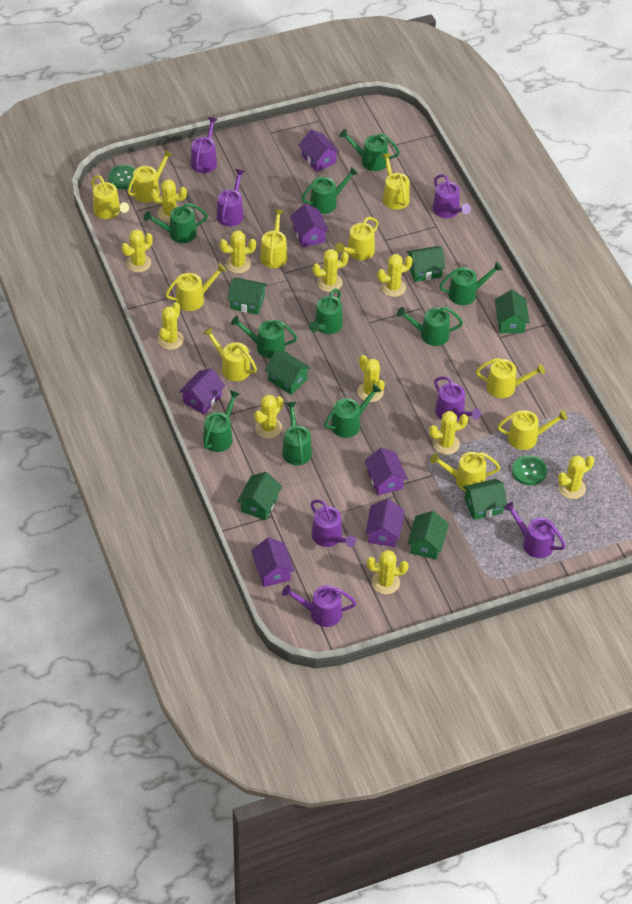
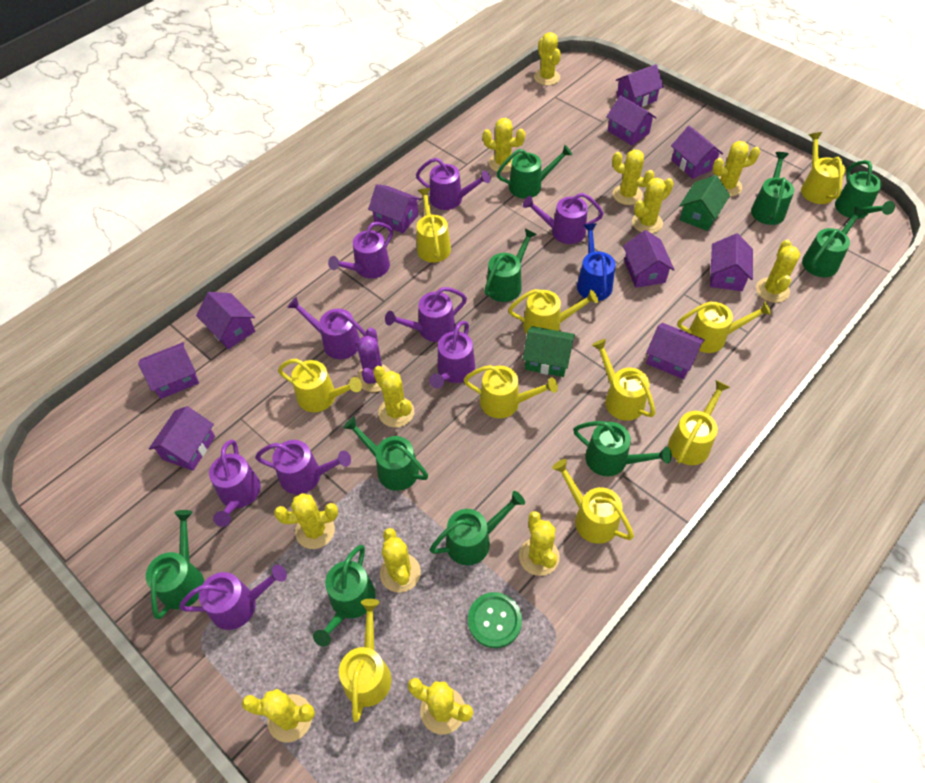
blue watering can: 0 -> 1
green button: 2 -> 1
green house: 7 -> 2
purple cactus: 0 -> 1
purple house: 6 -> 10
purple watering can: 7 -> 9
yellow cactus: 11 -> 12

